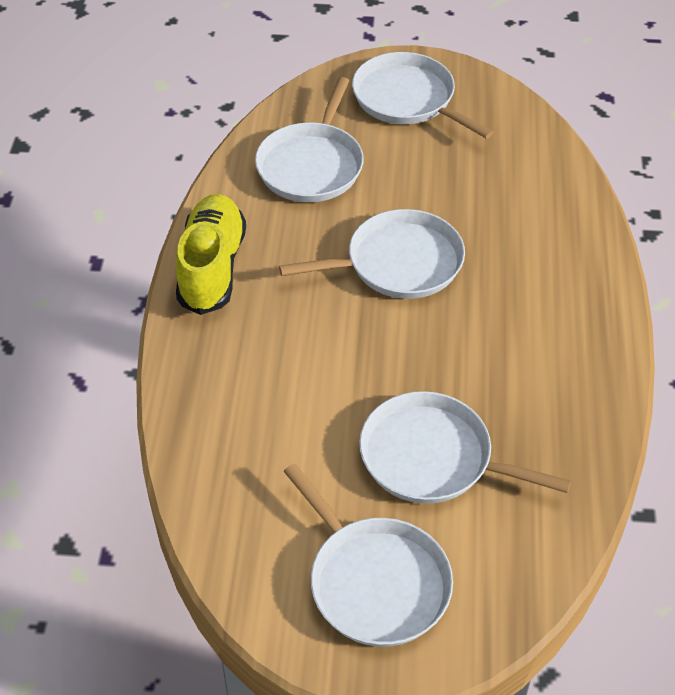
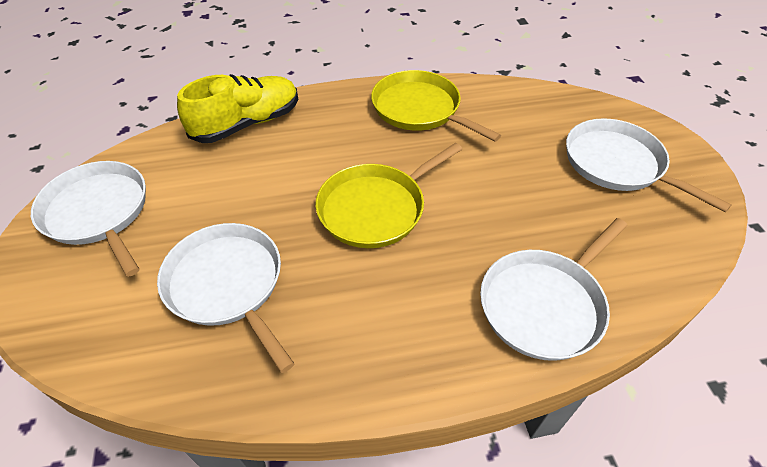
white pan: 5 -> 4
yellow pan: 0 -> 2

